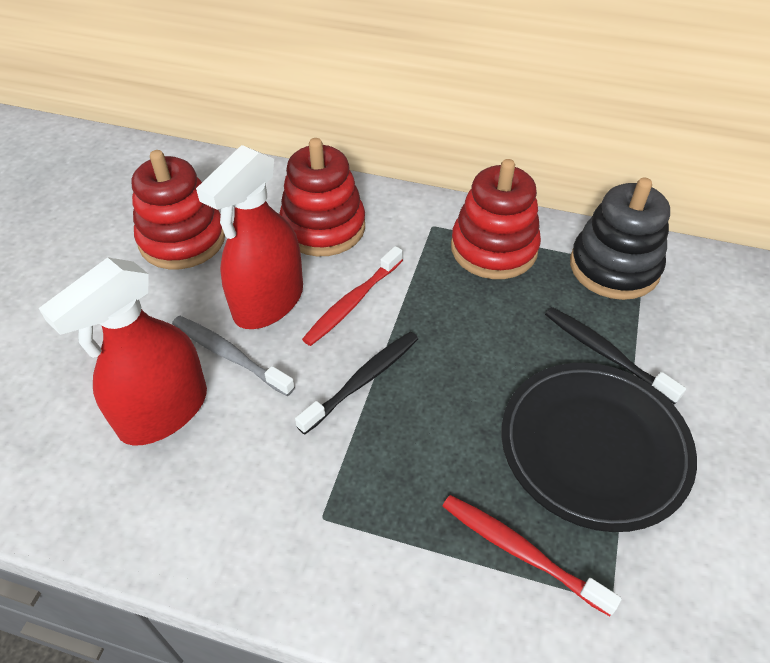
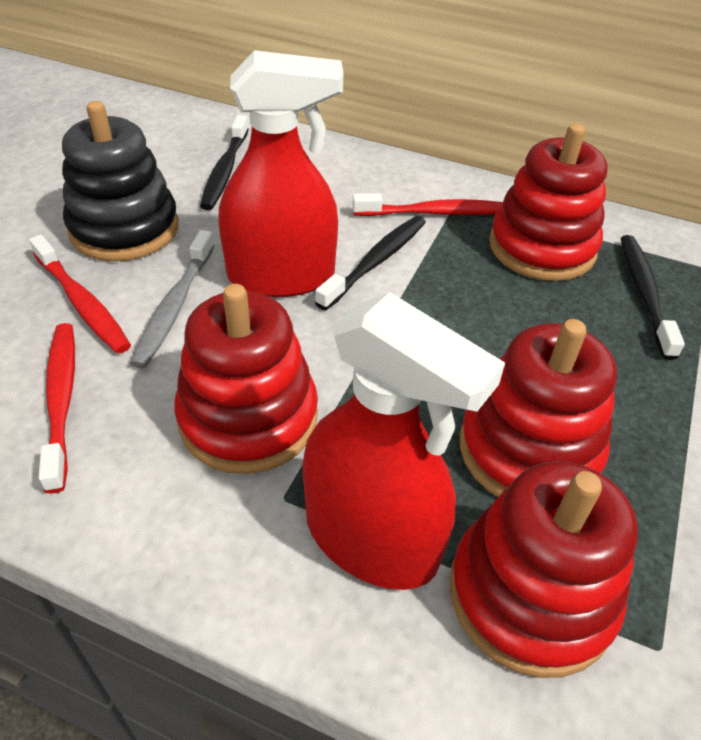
black plate: 1 -> 0
black toothbrush: 2 -> 3
red stacking toy: 3 -> 4
red toothbrush: 2 -> 3

